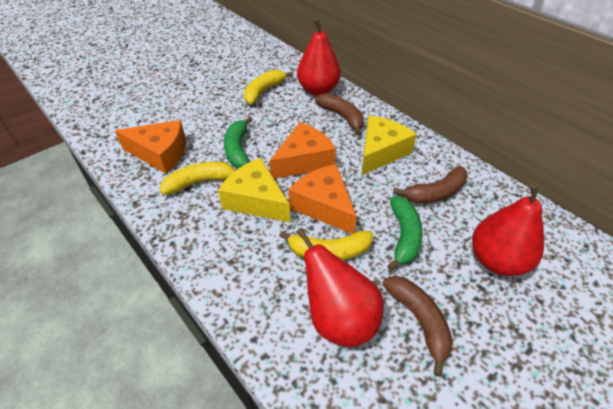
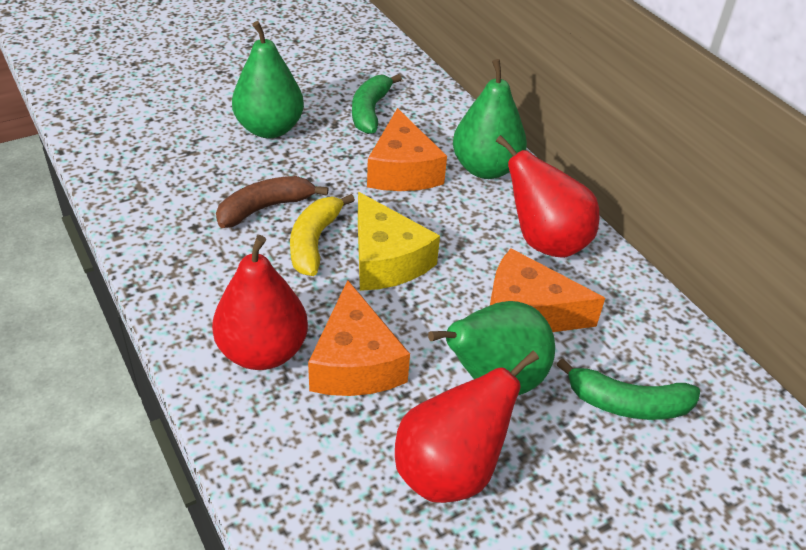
brown banana: 3 -> 1
green pear: 0 -> 3
yellow banana: 3 -> 1
yellow cheese: 2 -> 1

